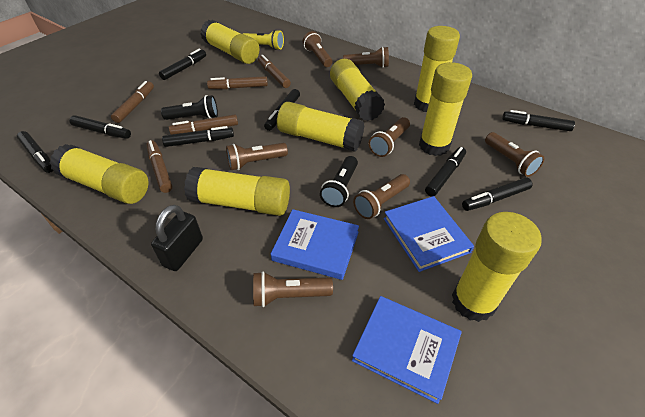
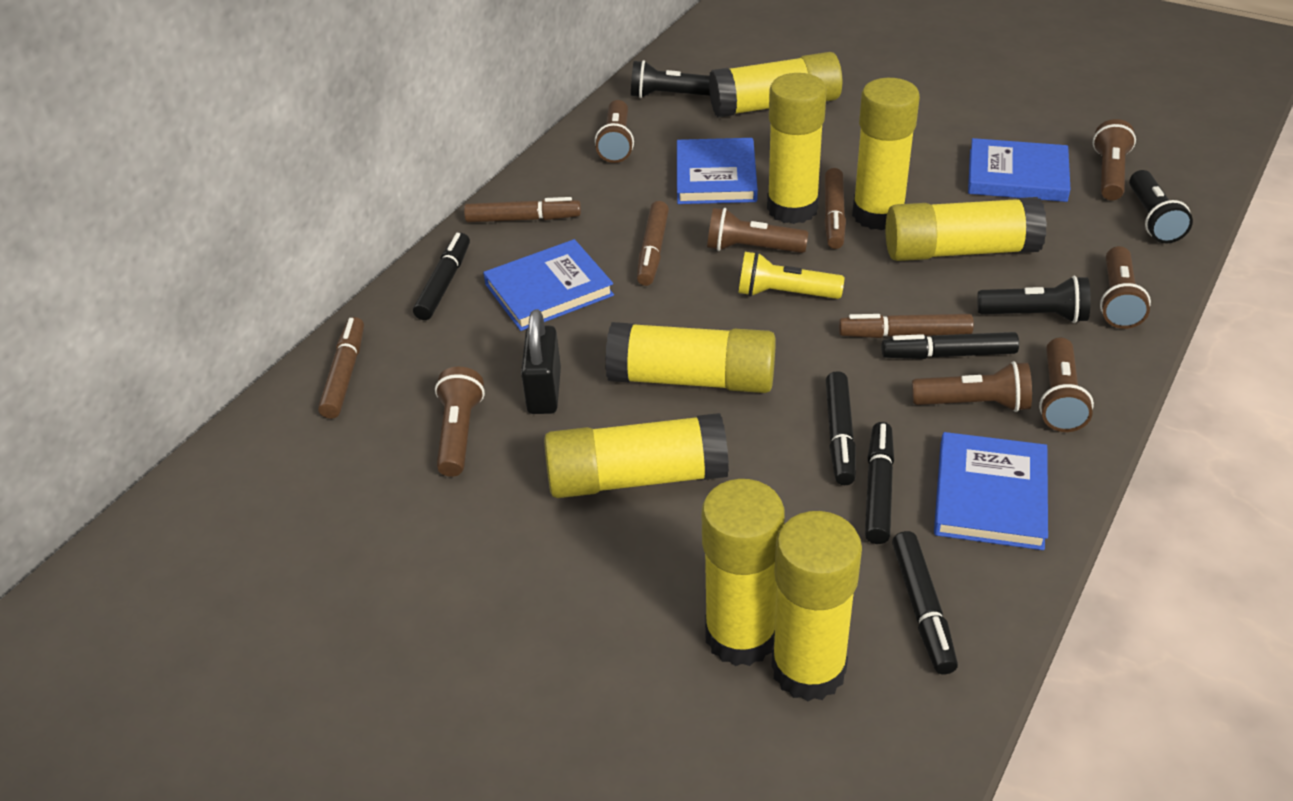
black flashlight: 2 -> 3
black marker: 8 -> 5
blue book: 3 -> 4

